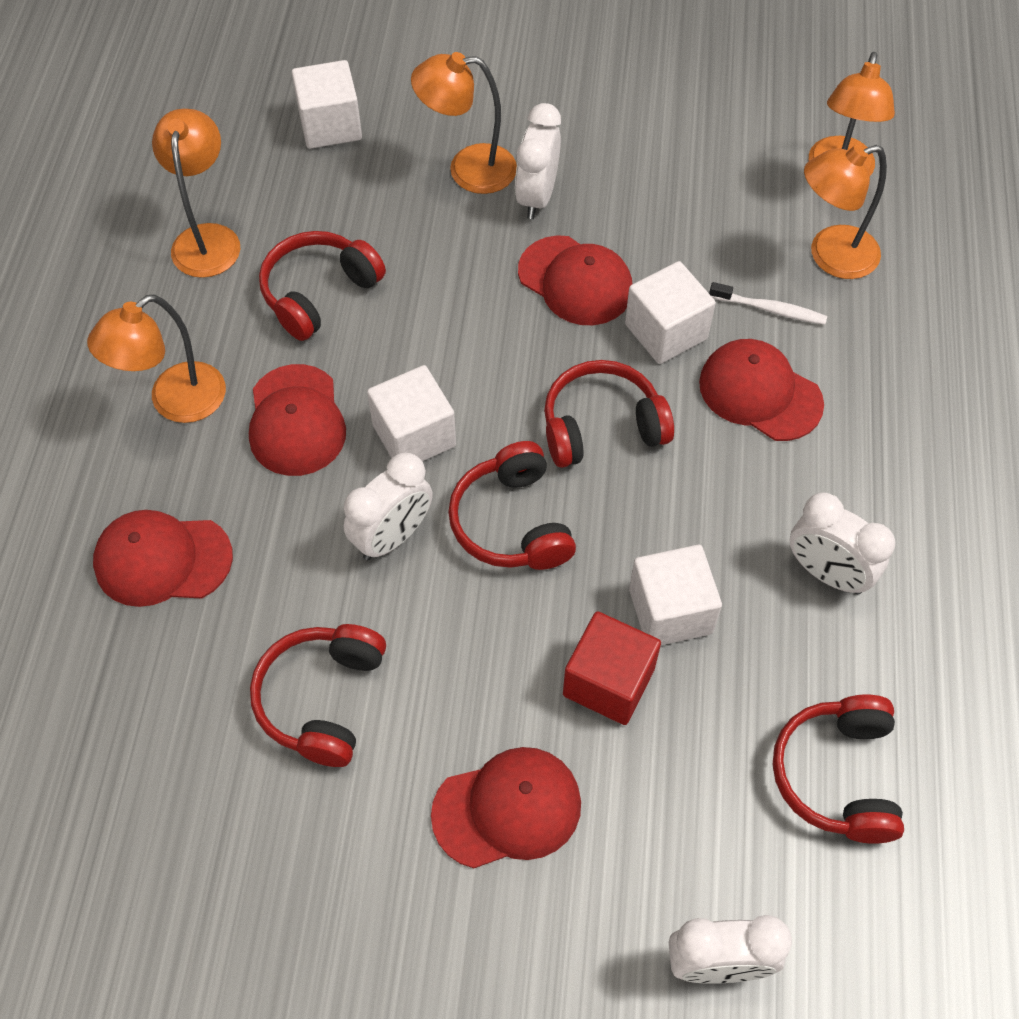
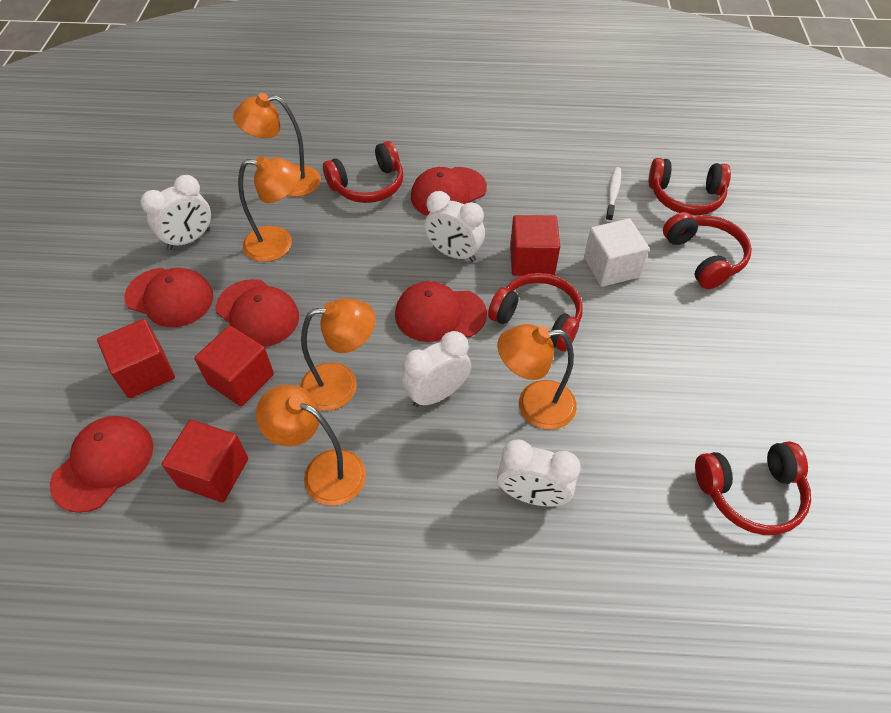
red cube: 1 -> 4
white cube: 4 -> 1

